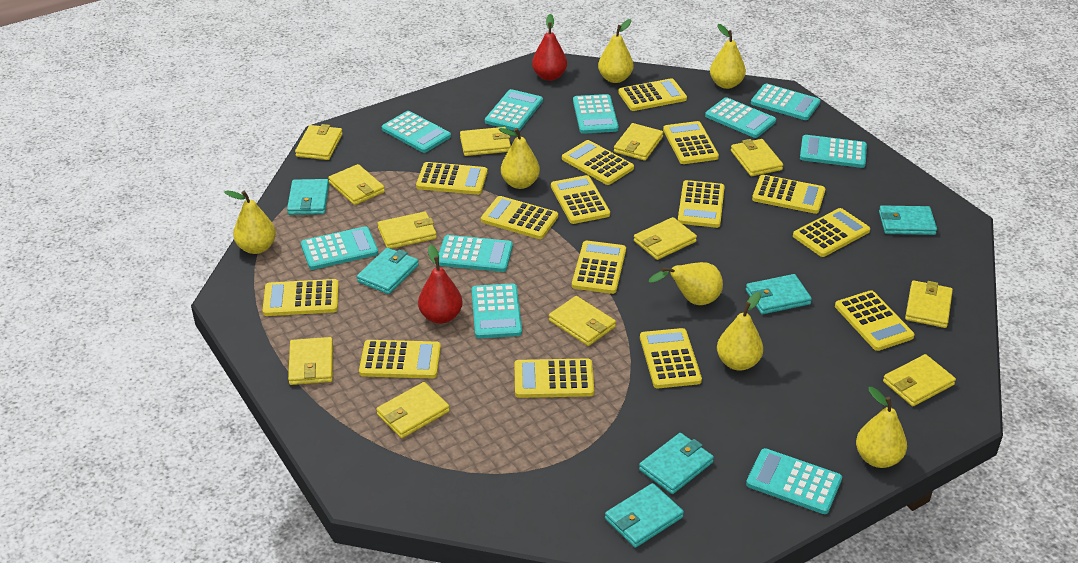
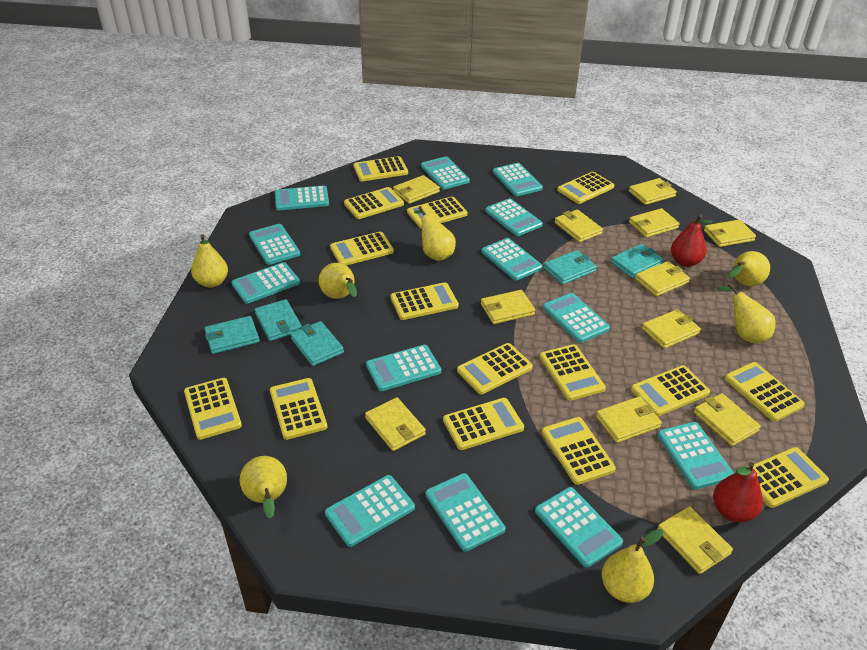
turquoise calculator: 10 -> 13
turquoise wallet: 6 -> 5

